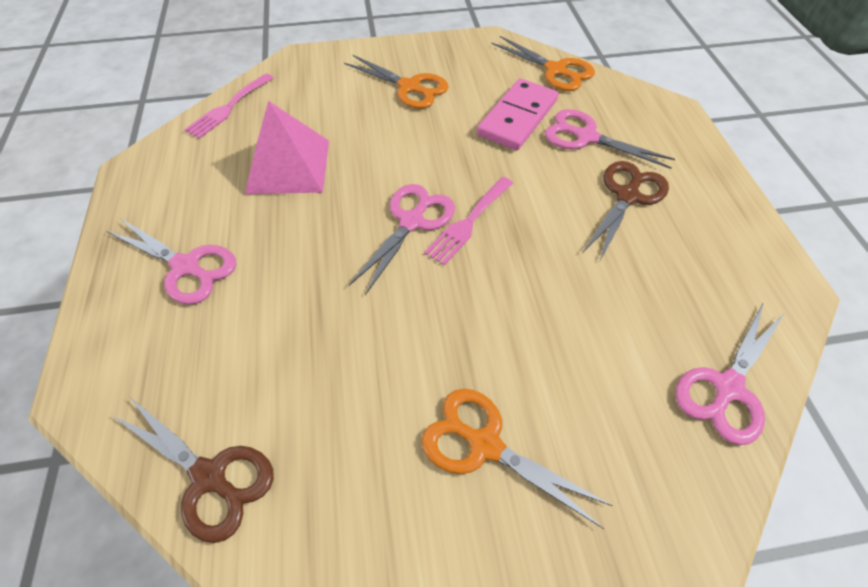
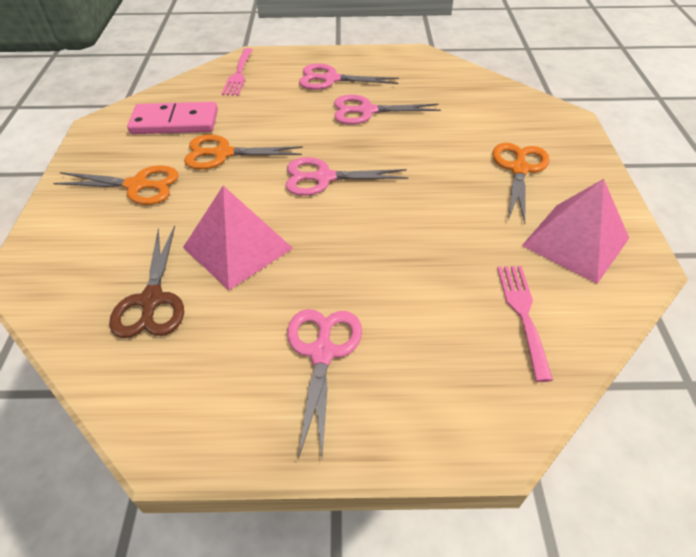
brown scissors: 2 -> 1
pink pyramid: 1 -> 2

